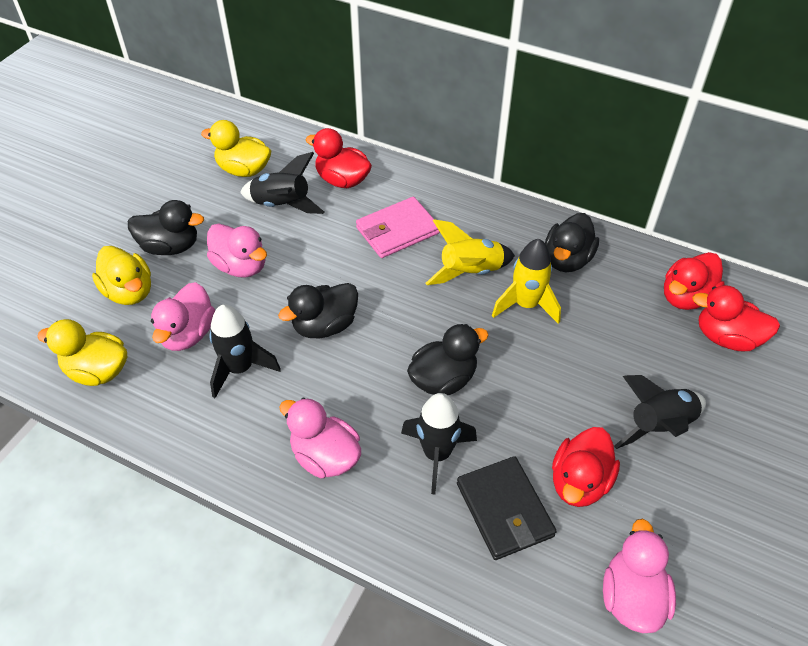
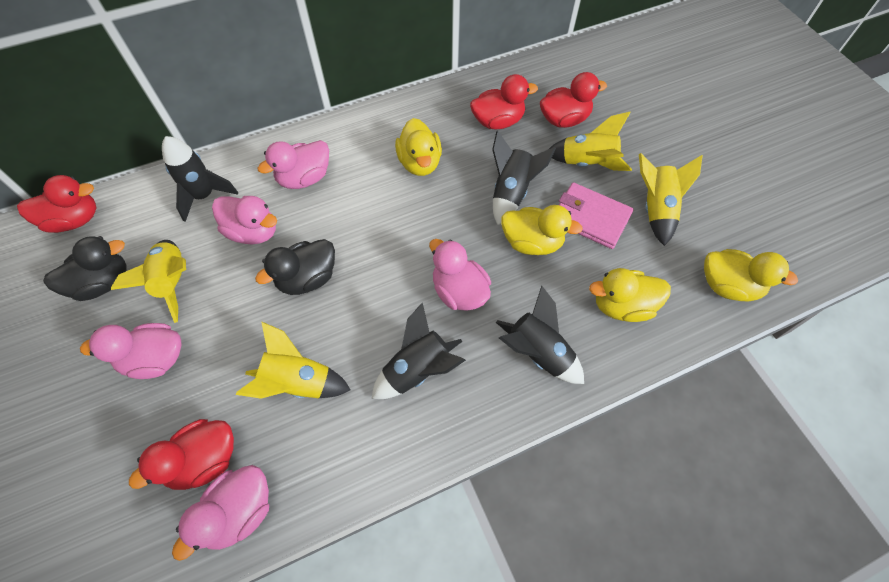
black duck: 4 -> 2
black wallet: 1 -> 0
pink duck: 4 -> 5
yellow duck: 3 -> 4
yellow rocket: 2 -> 4

